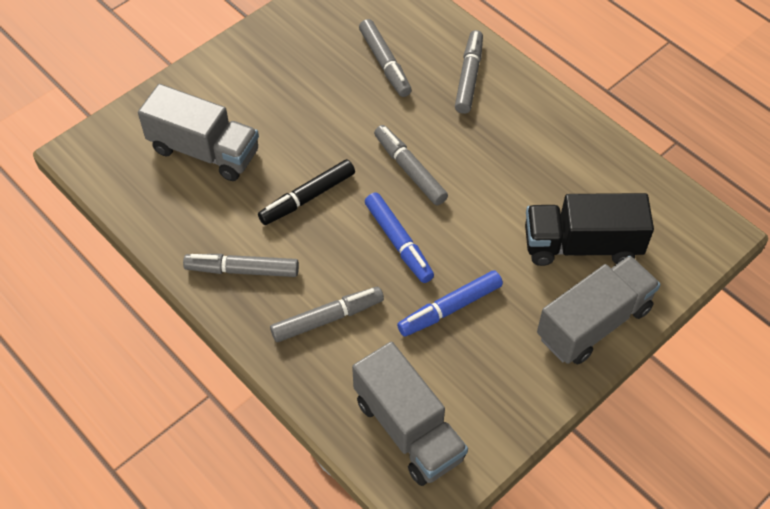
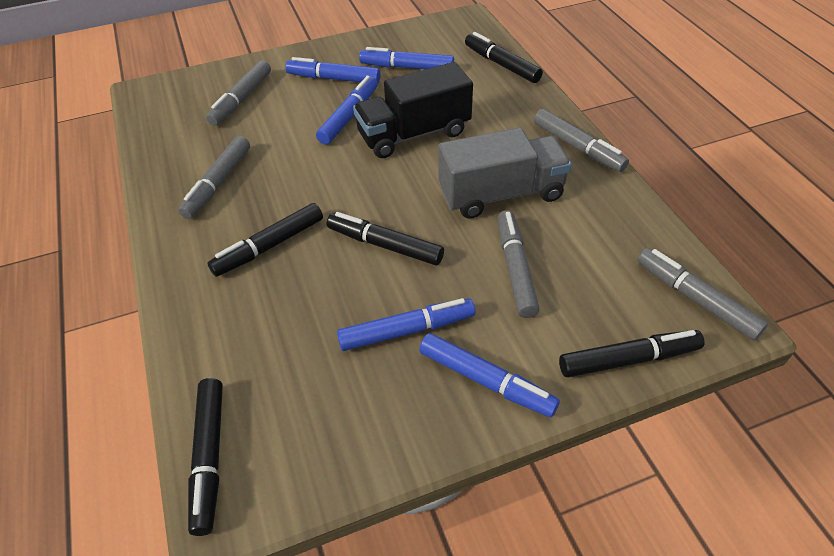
black marker: 1 -> 5
blue marker: 2 -> 5
grey truck: 3 -> 1

